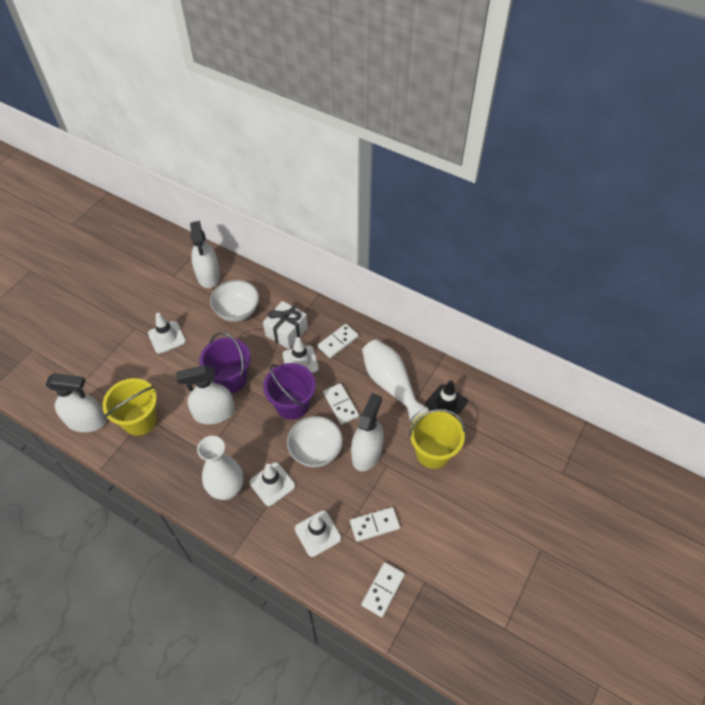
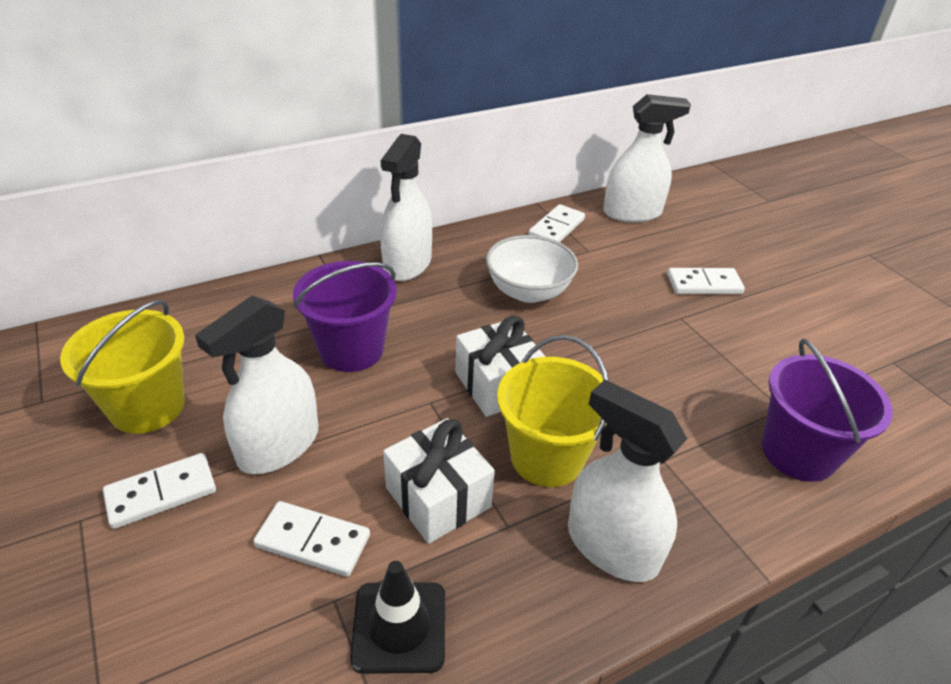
white bowl: 2 -> 1
white gift: 1 -> 2
white traffic cone: 4 -> 0
white vase: 2 -> 0

